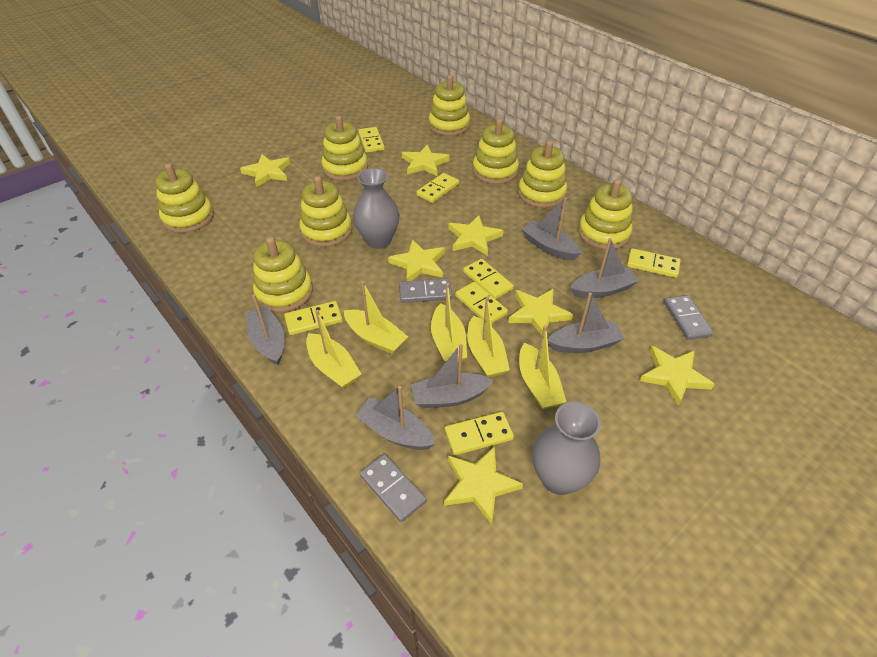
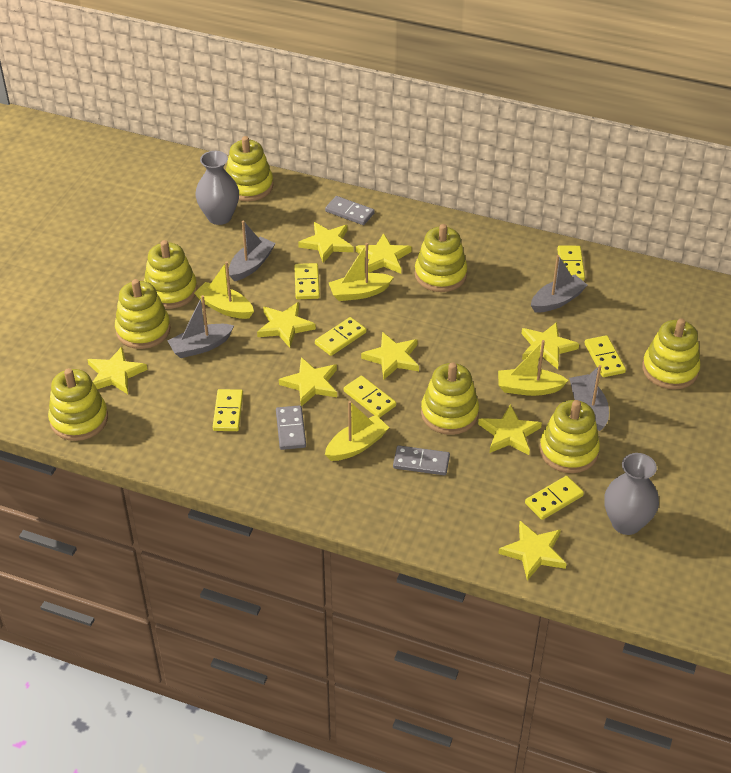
grey boat: 6 -> 4
yellow boat: 5 -> 4
yellow star: 7 -> 9

